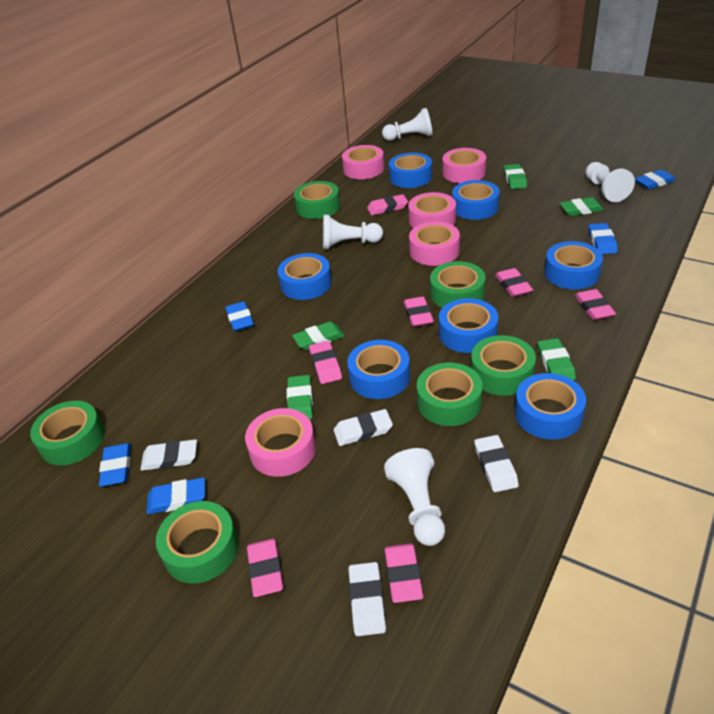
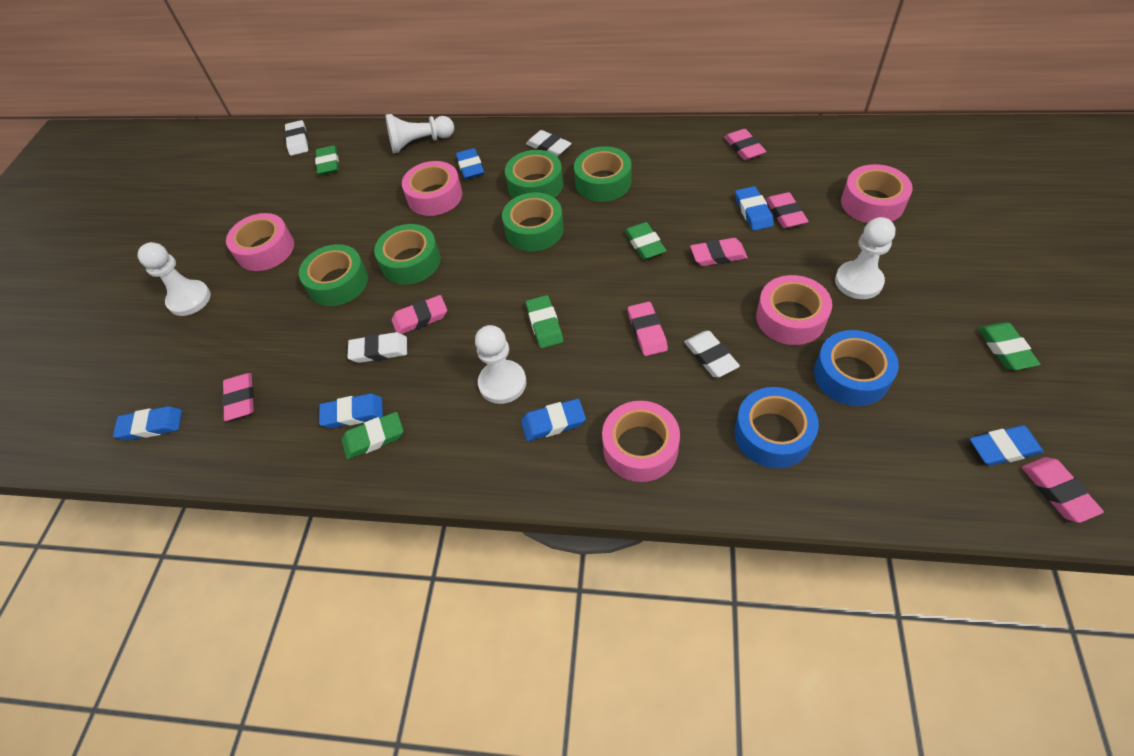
blue eraser: 5 -> 6
blue tape: 7 -> 2
green tape: 6 -> 5

